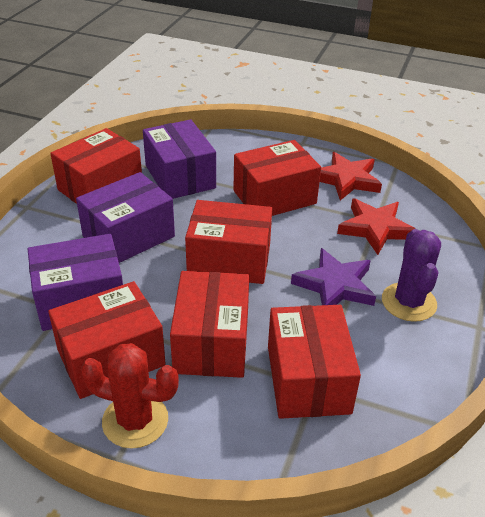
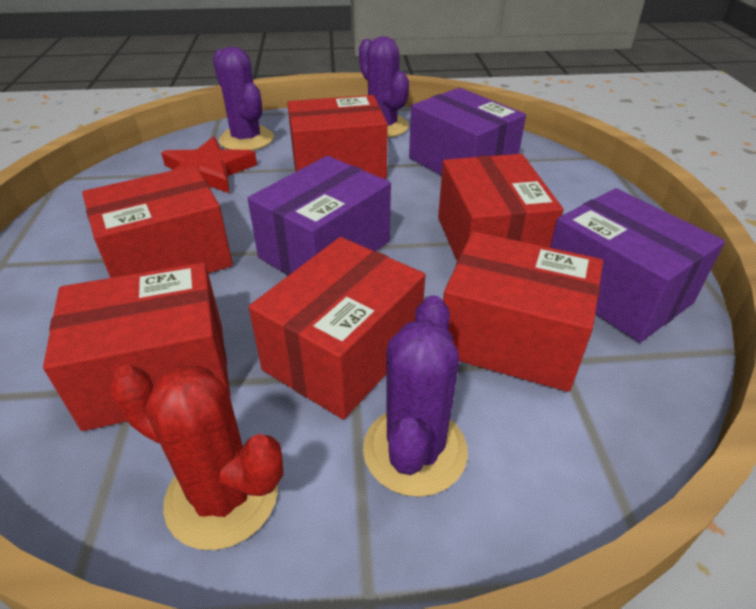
purple cactus: 1 -> 3
purple star: 1 -> 0
red star: 2 -> 1

